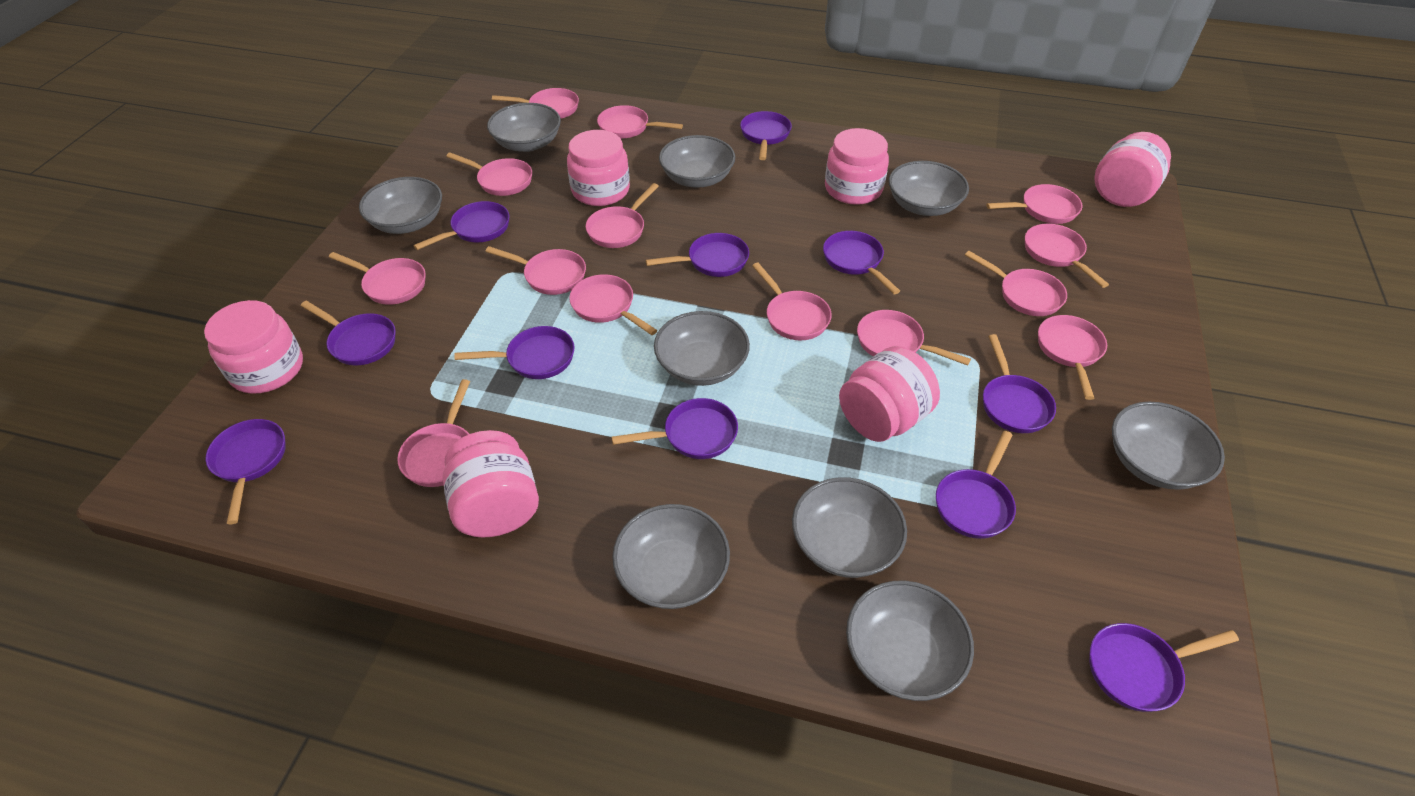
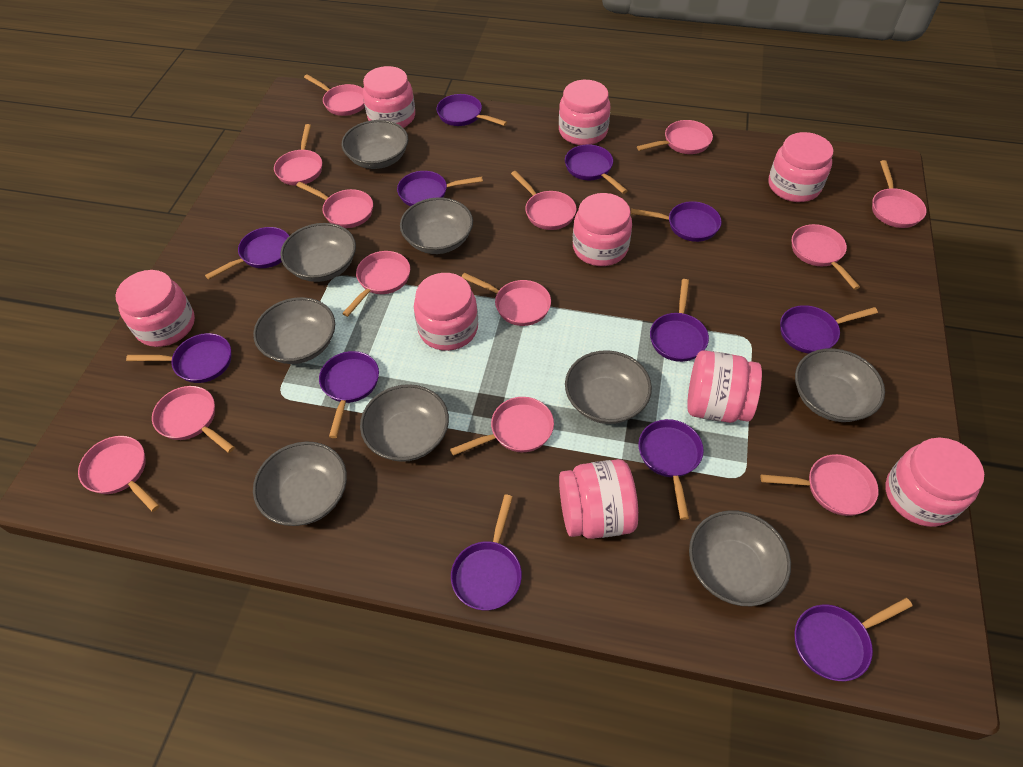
pink jar: 6 -> 9
pink pan: 14 -> 13
purple pan: 11 -> 12

